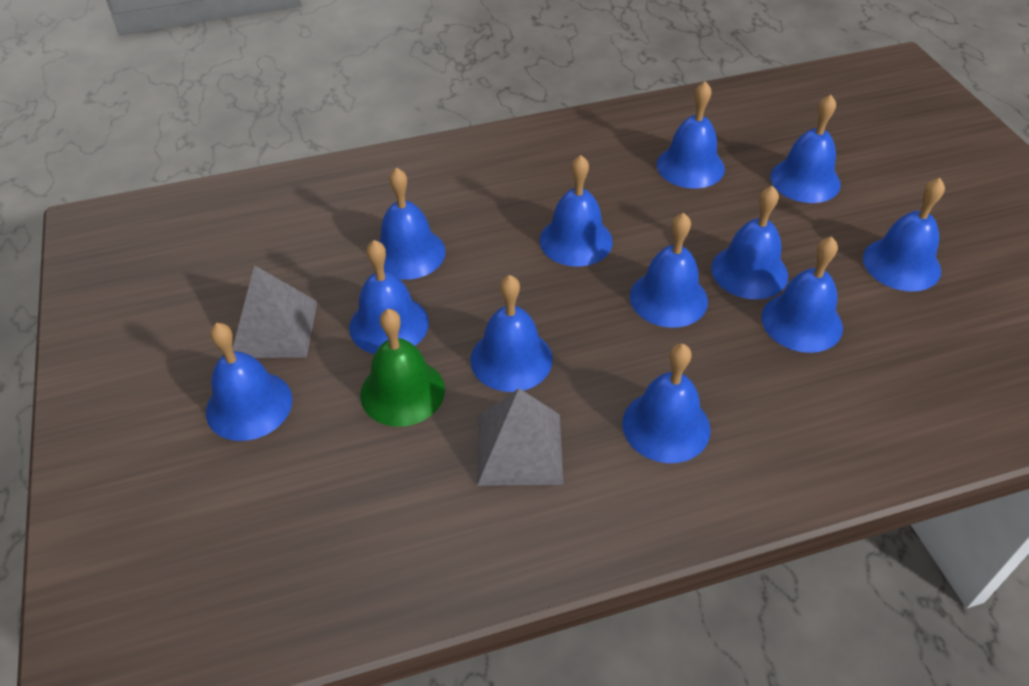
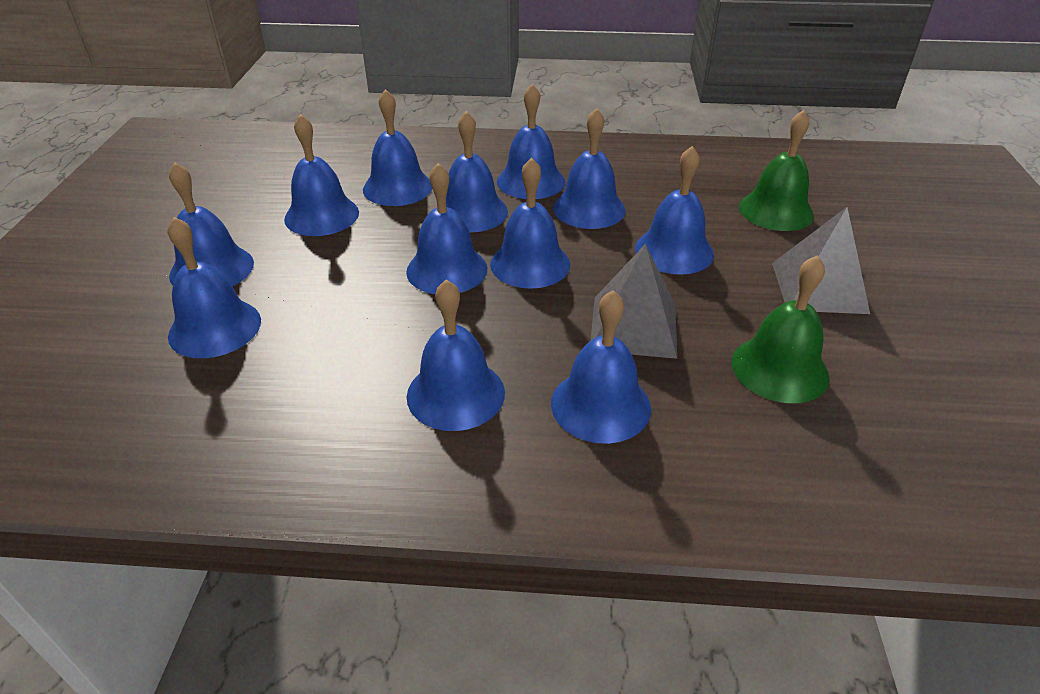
green bell: 1 -> 2

